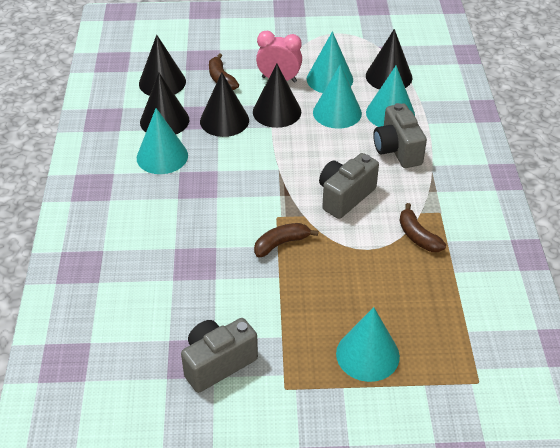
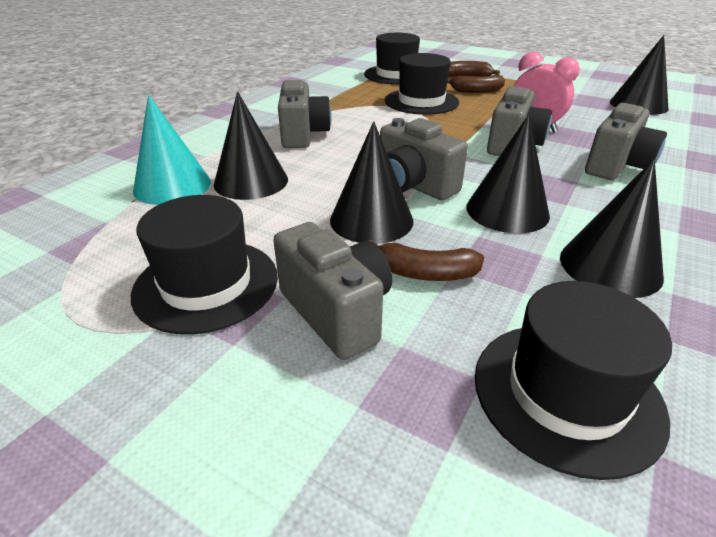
black hat: 0 -> 4
grey camera: 3 -> 5
turquoise cone: 5 -> 1

